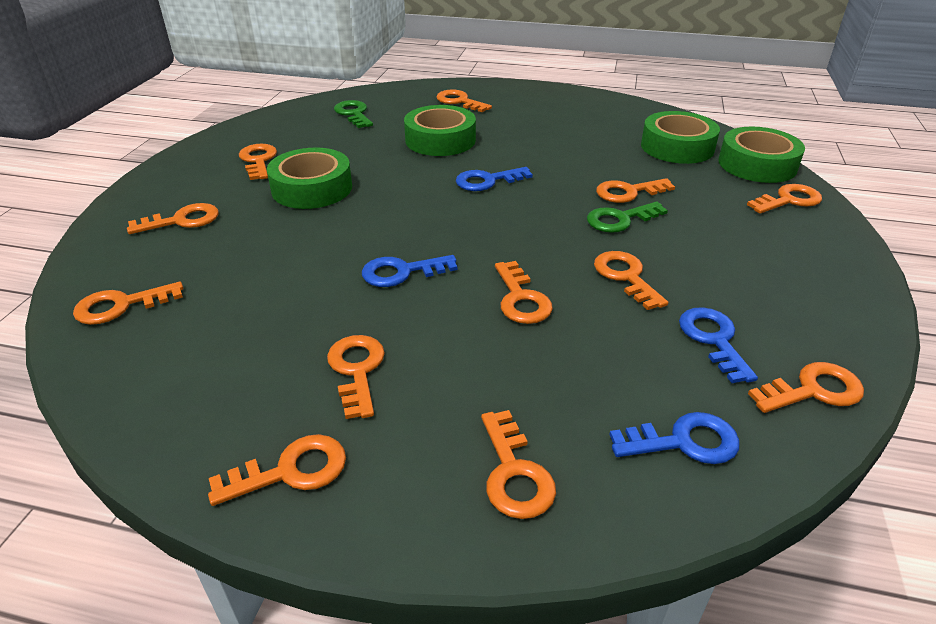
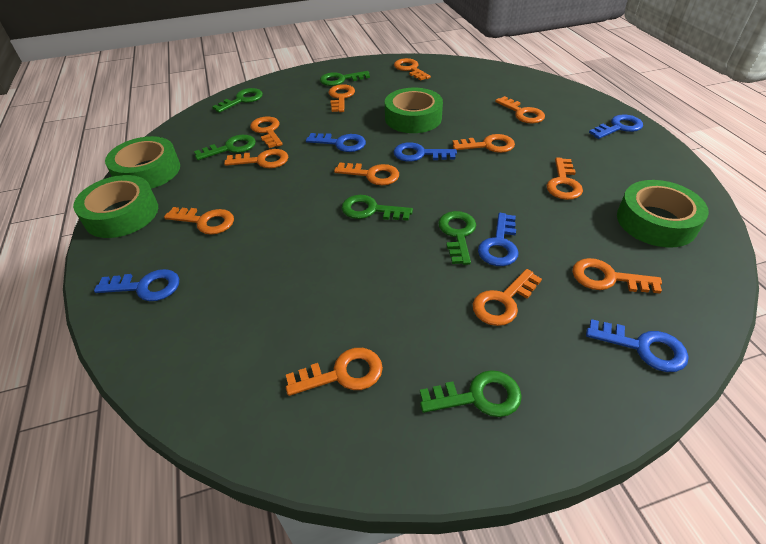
blue key: 4 -> 6
green key: 2 -> 6

